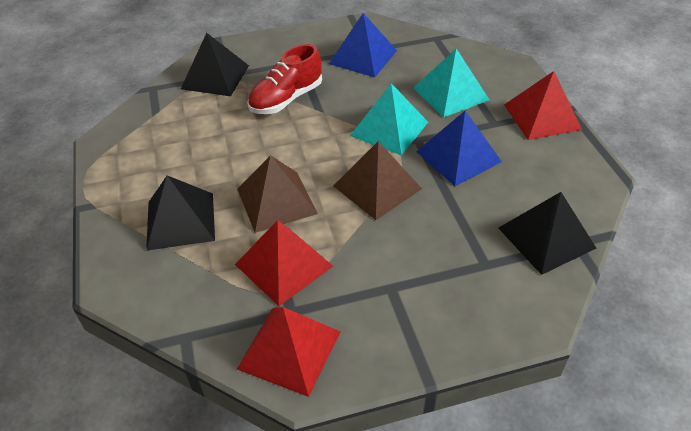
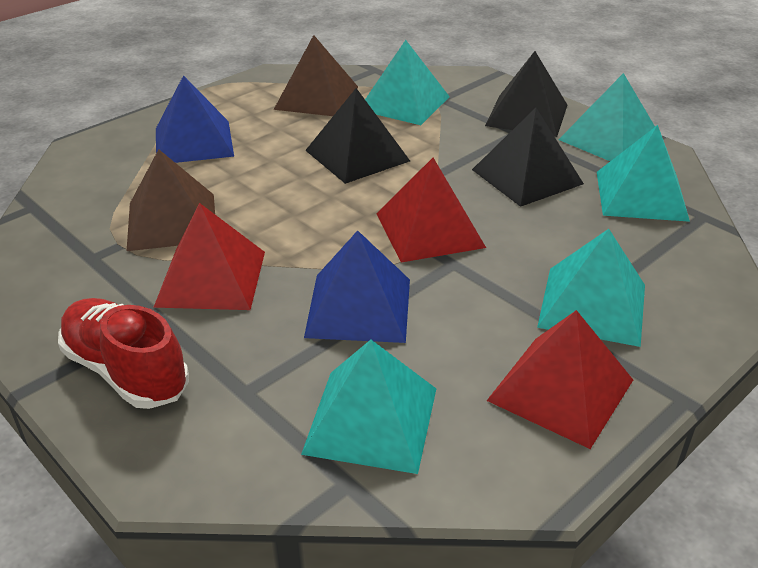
turquoise pyramid: 2 -> 5

